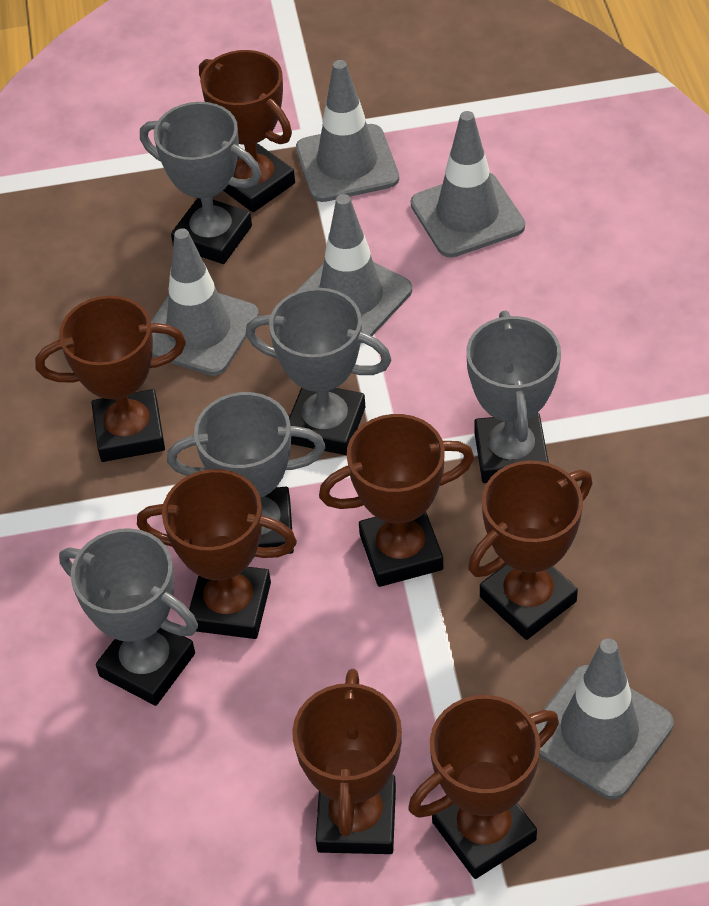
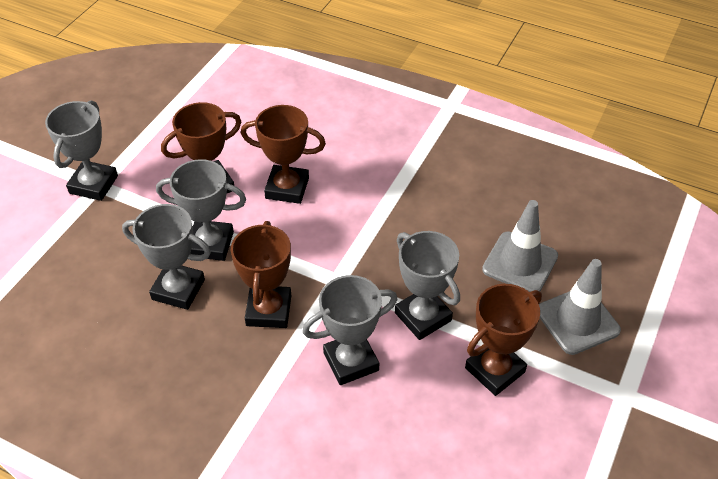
brown trophy: 7 -> 4
grey traffic cone: 5 -> 2

